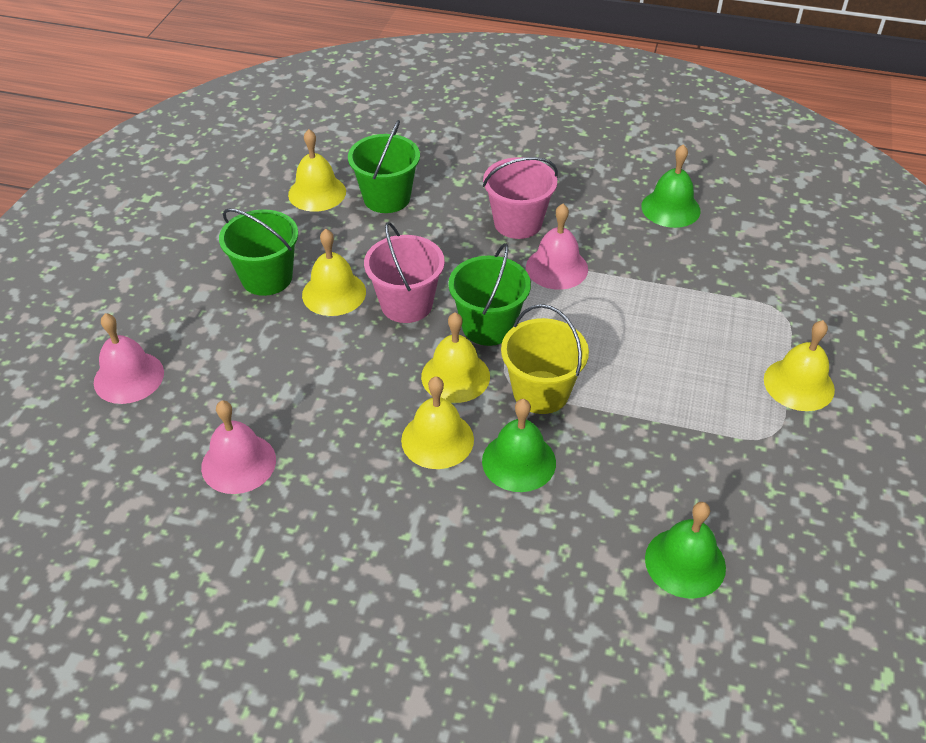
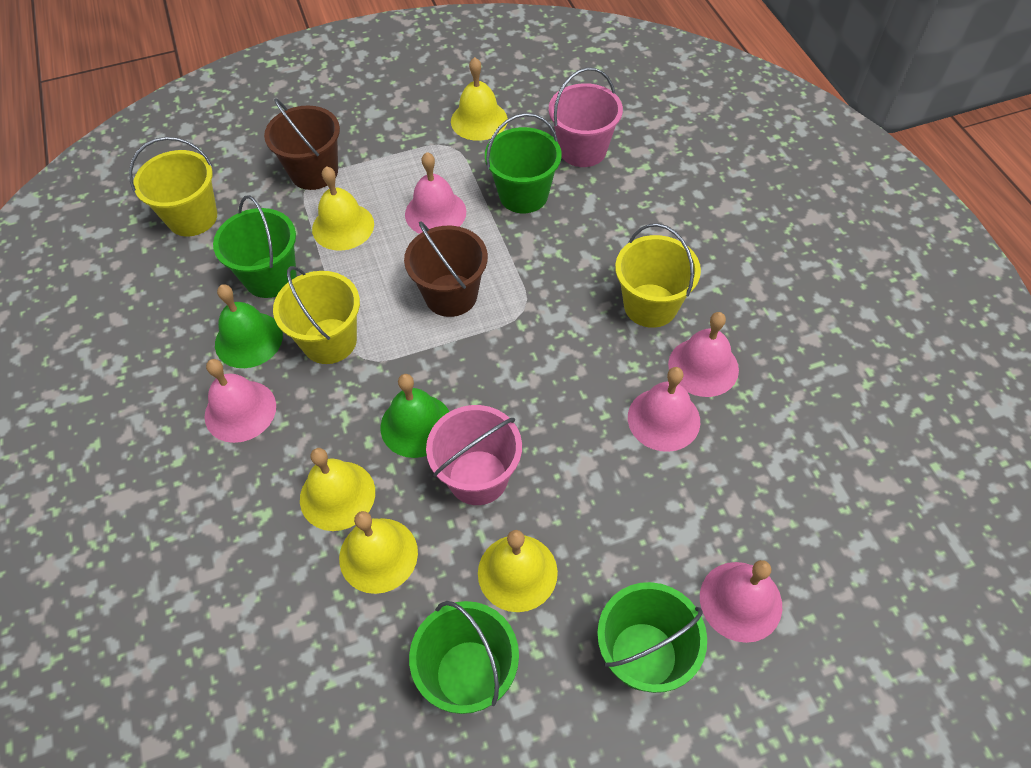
brown bucket: 0 -> 2
green bell: 3 -> 2
green bucket: 3 -> 4
pink bell: 3 -> 5
yellow bucket: 1 -> 3

